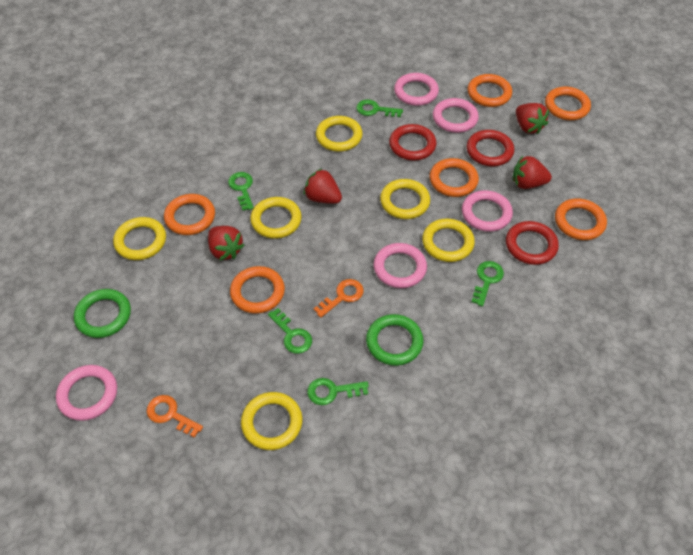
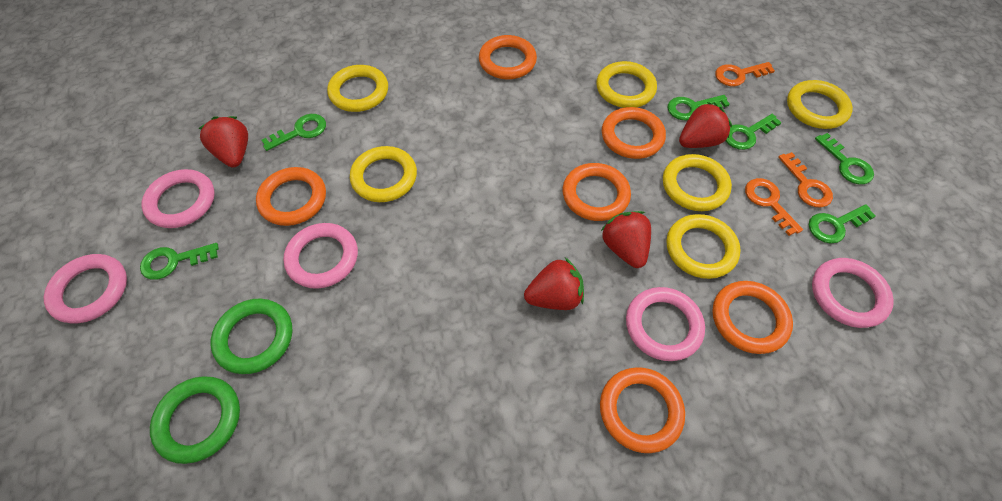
green key: 5 -> 6
orange key: 2 -> 3
red ring: 3 -> 0

